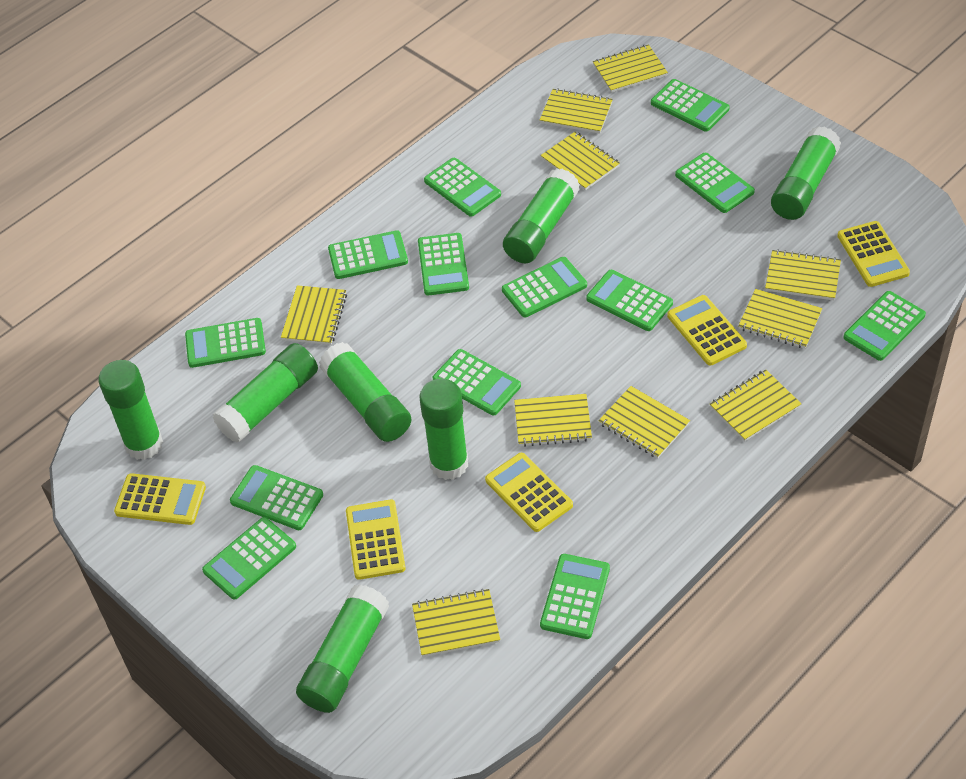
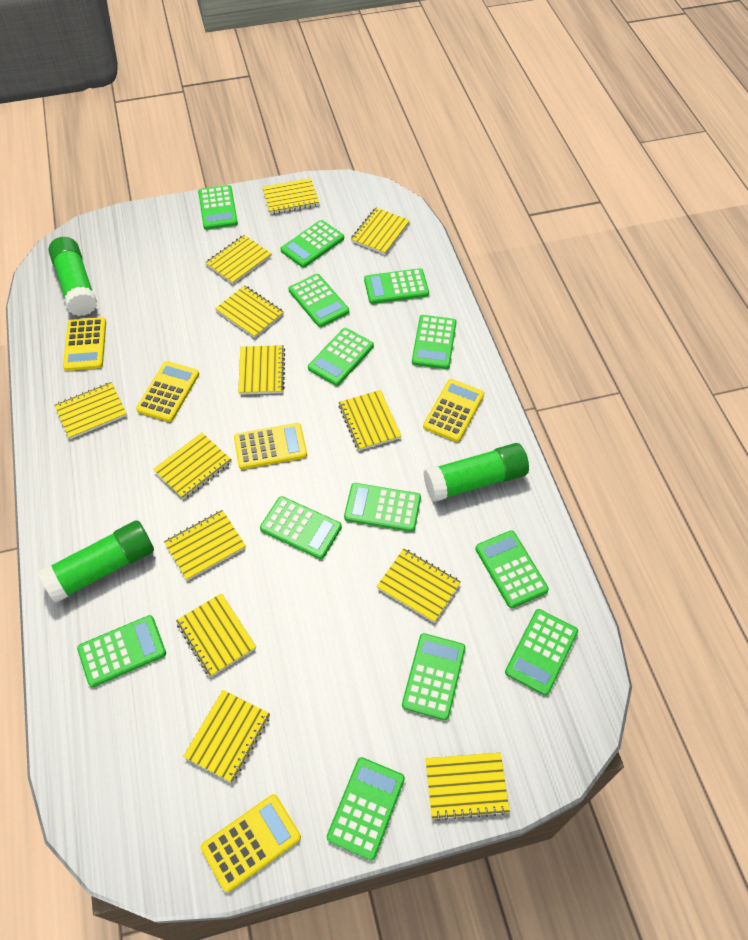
green glue stick: 7 -> 3
yellow notebook: 10 -> 13

